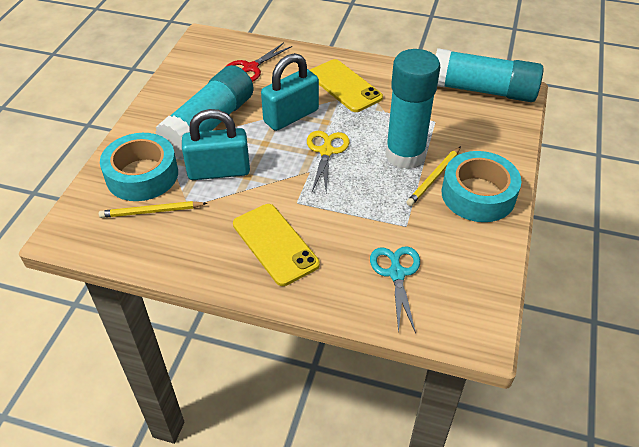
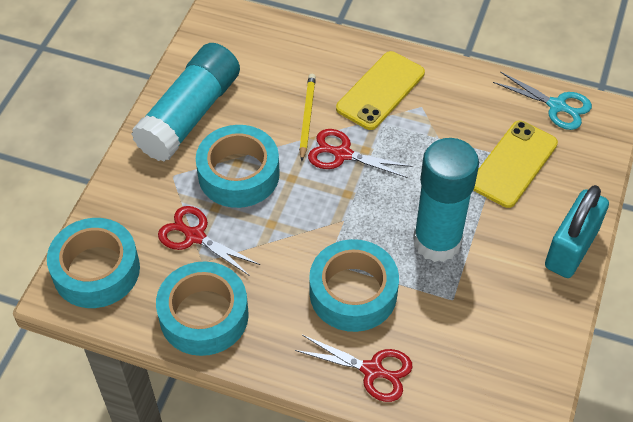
red scissors: 1 -> 3
turquoise glue stick: 3 -> 2
turquoise padlock: 2 -> 1
turquoise tape: 2 -> 4
yellow pencil: 2 -> 1
yellow scissors: 1 -> 0

